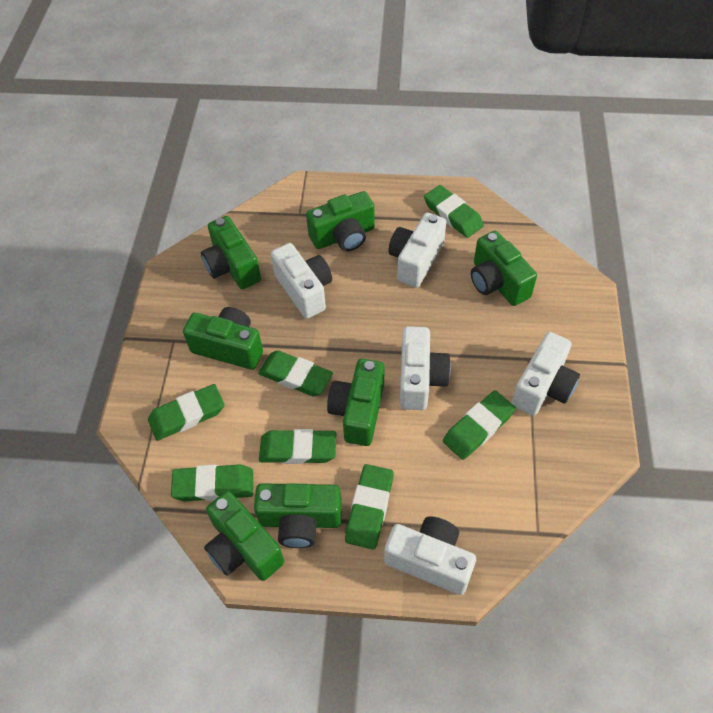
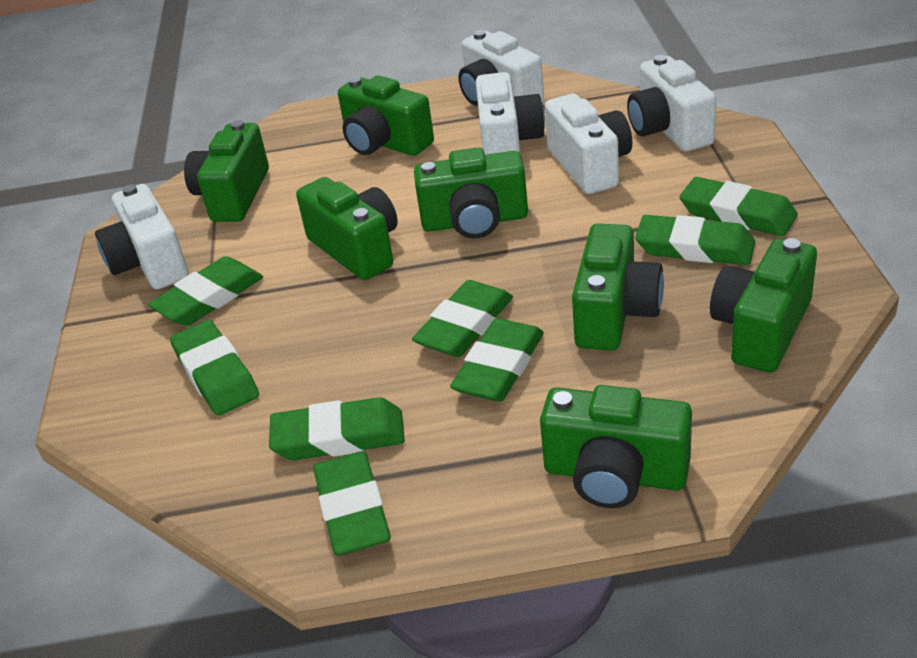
green eraser: 7 -> 8

